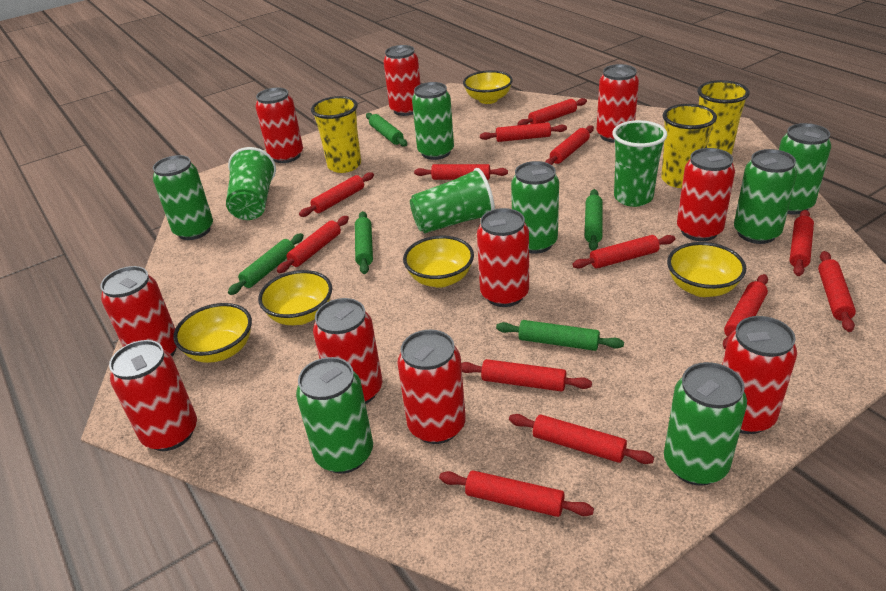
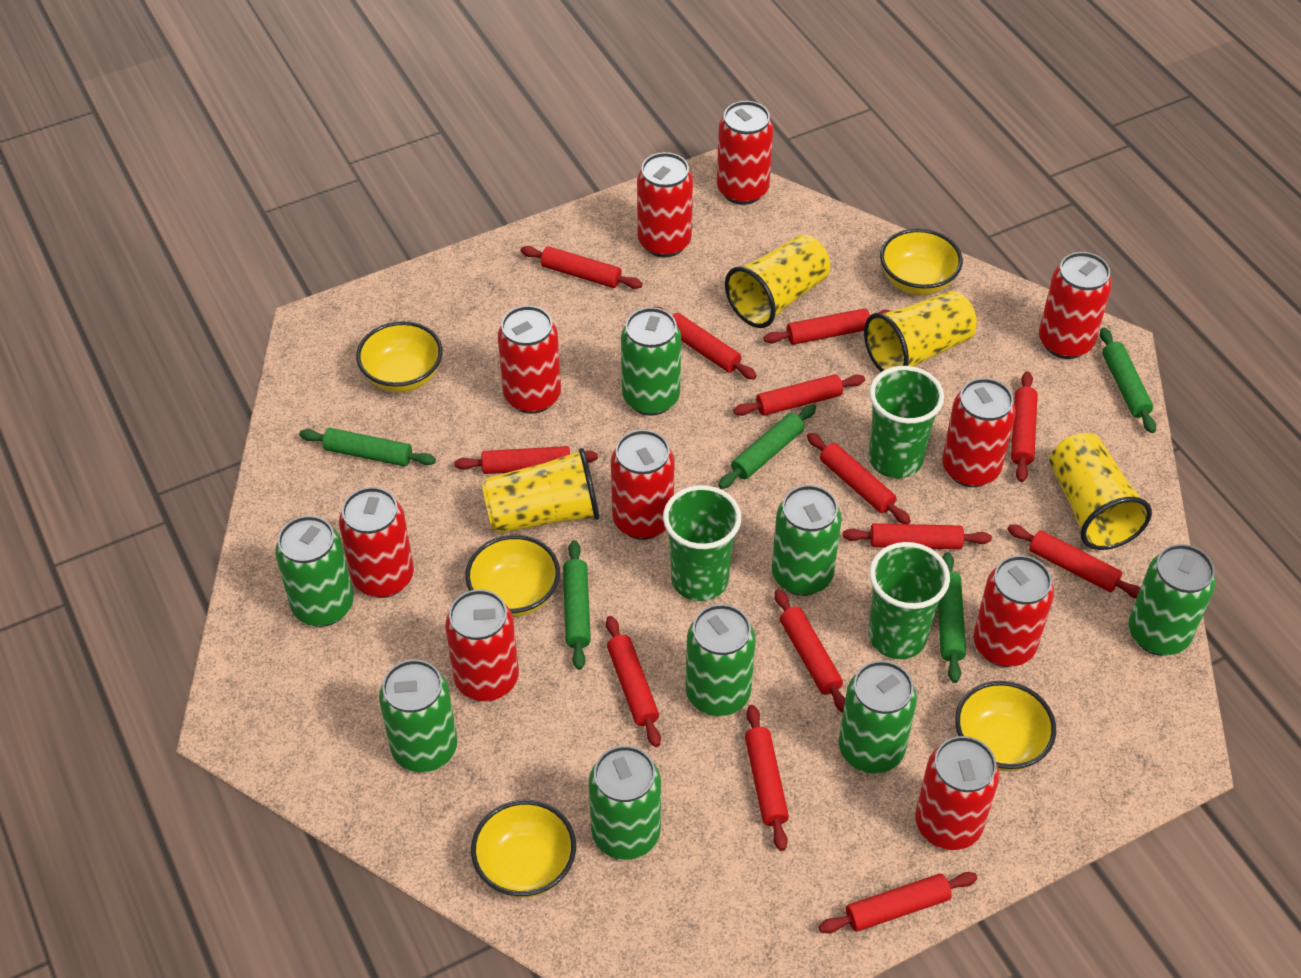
green can: 7 -> 8
yellow cup: 3 -> 4

